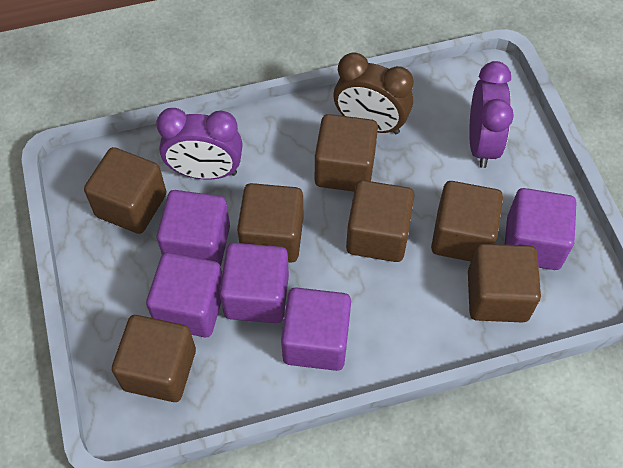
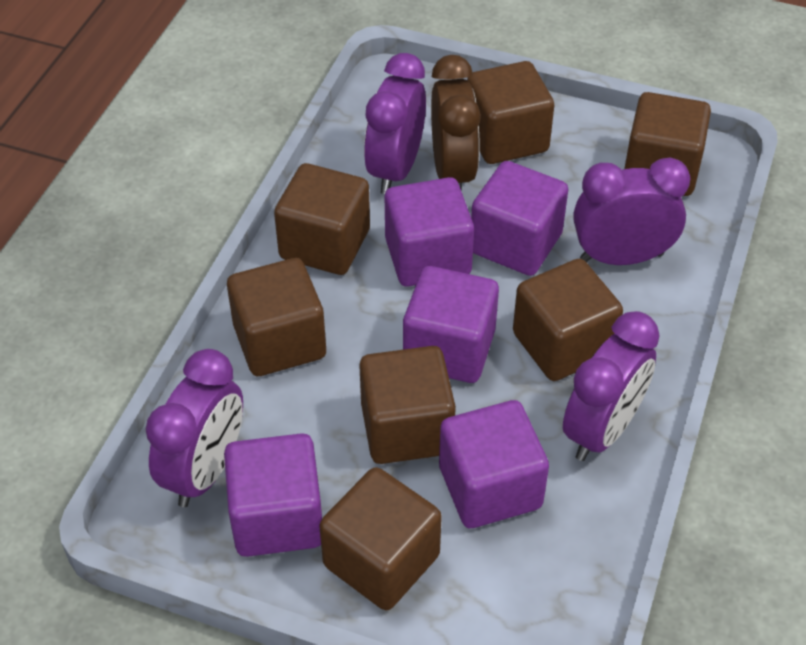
purple clock: 2 -> 4

